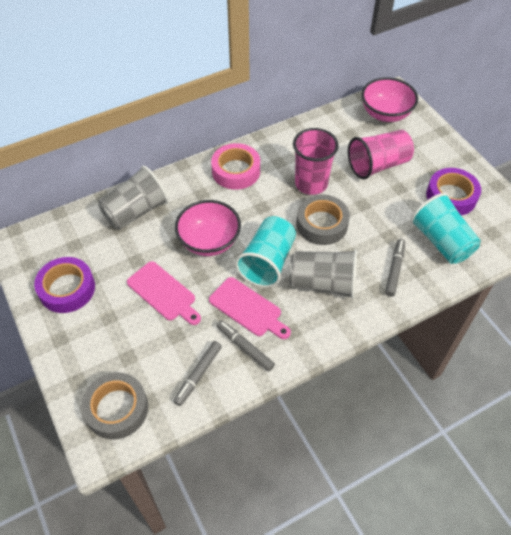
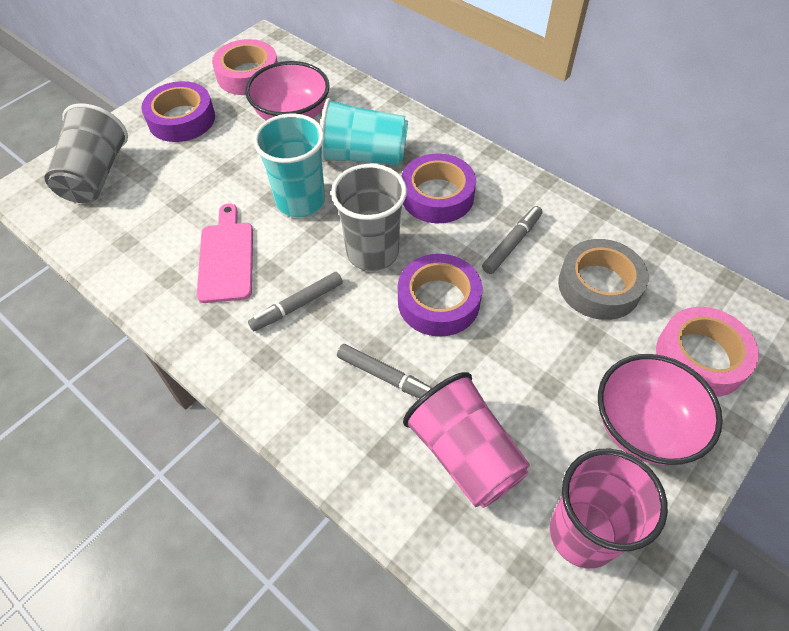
grey tape: 2 -> 1
pink cutting board: 2 -> 1
pink tape: 1 -> 2
purple tape: 2 -> 3

